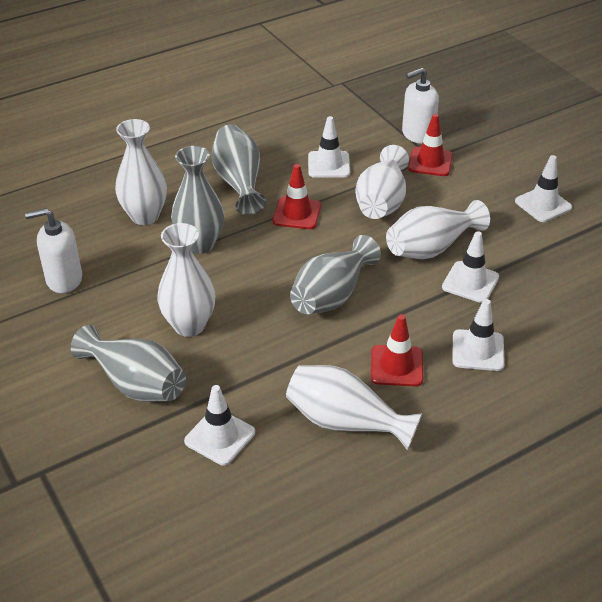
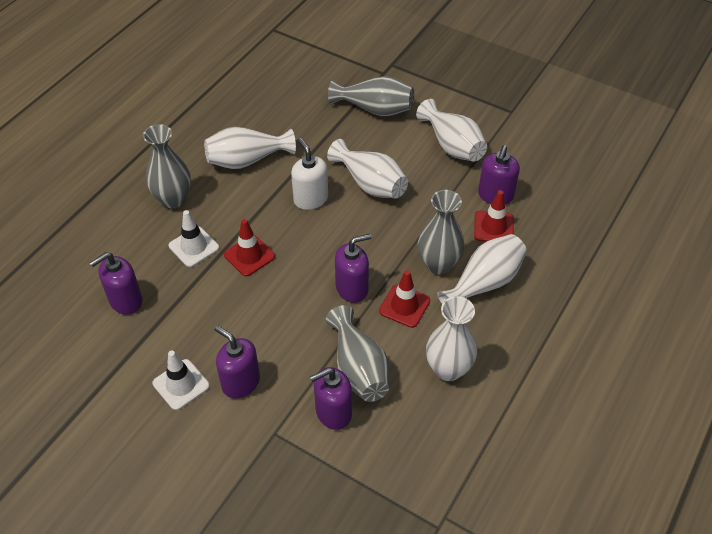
purple soap dispenser: 0 -> 5
white soap dispenser: 2 -> 1
white traffic cone: 5 -> 2

